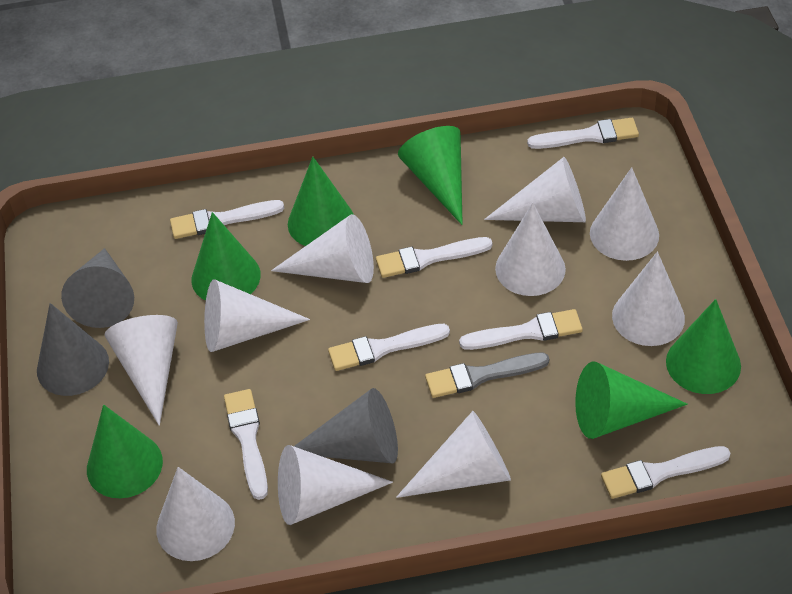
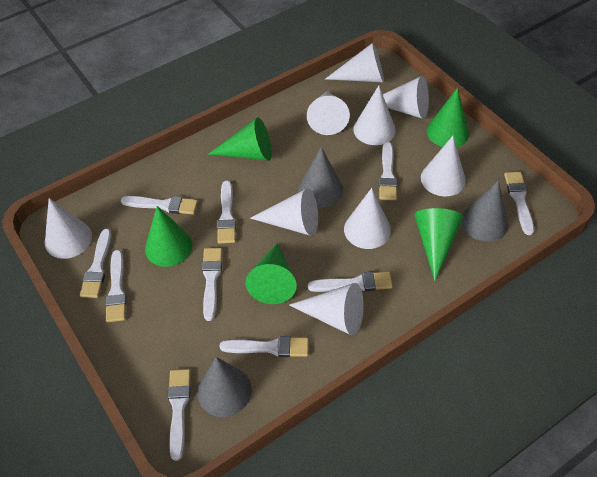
green cone: 6 -> 5
grey brush: 1 -> 0
white brush: 7 -> 10
white cone: 10 -> 9

